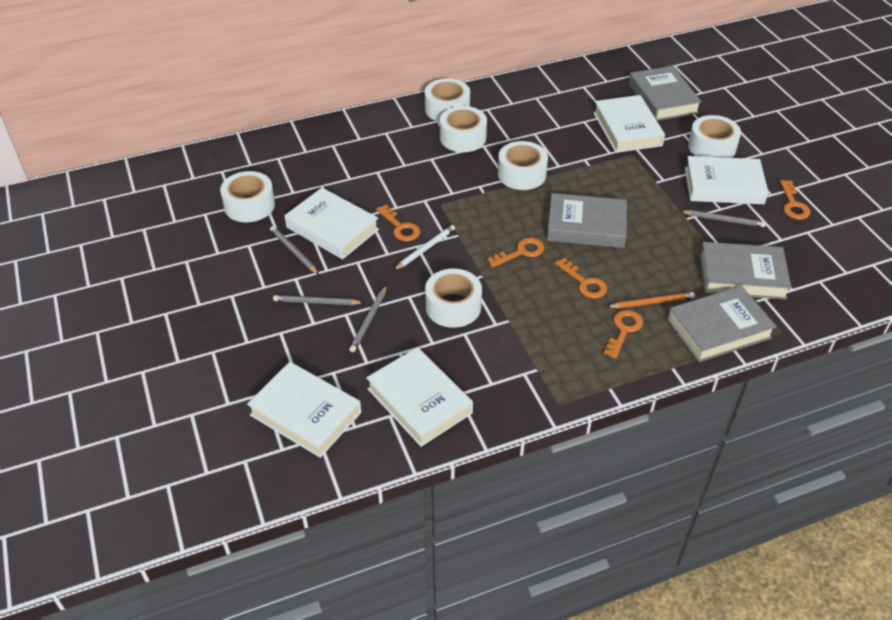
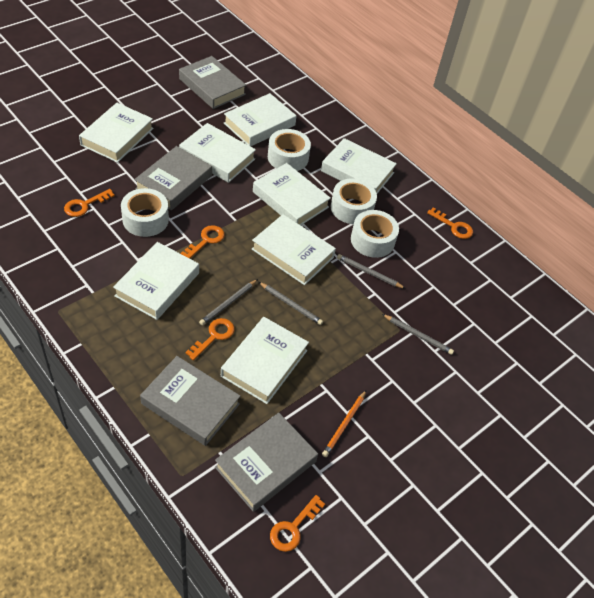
white book: 5 -> 8
white pencil: 1 -> 0
white tape: 6 -> 4

